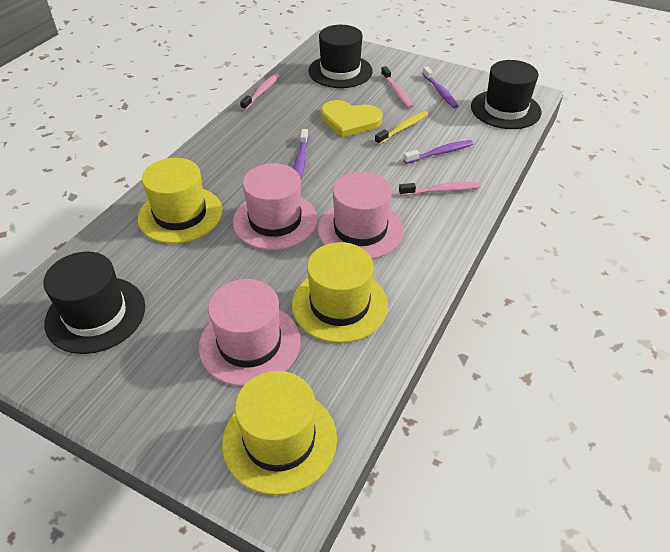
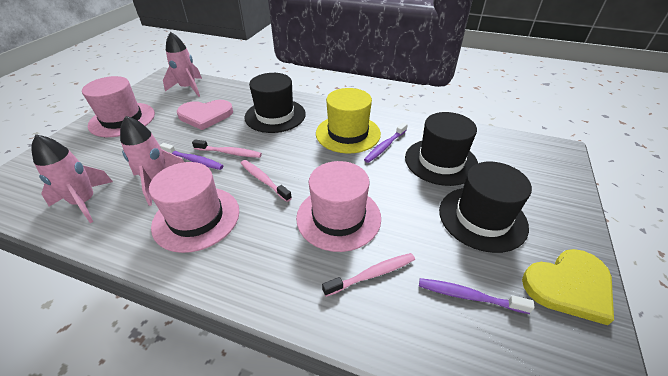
pink heart: 0 -> 1
pink rocket: 0 -> 3
yellow hat: 3 -> 1
yellow toothbrush: 1 -> 0

